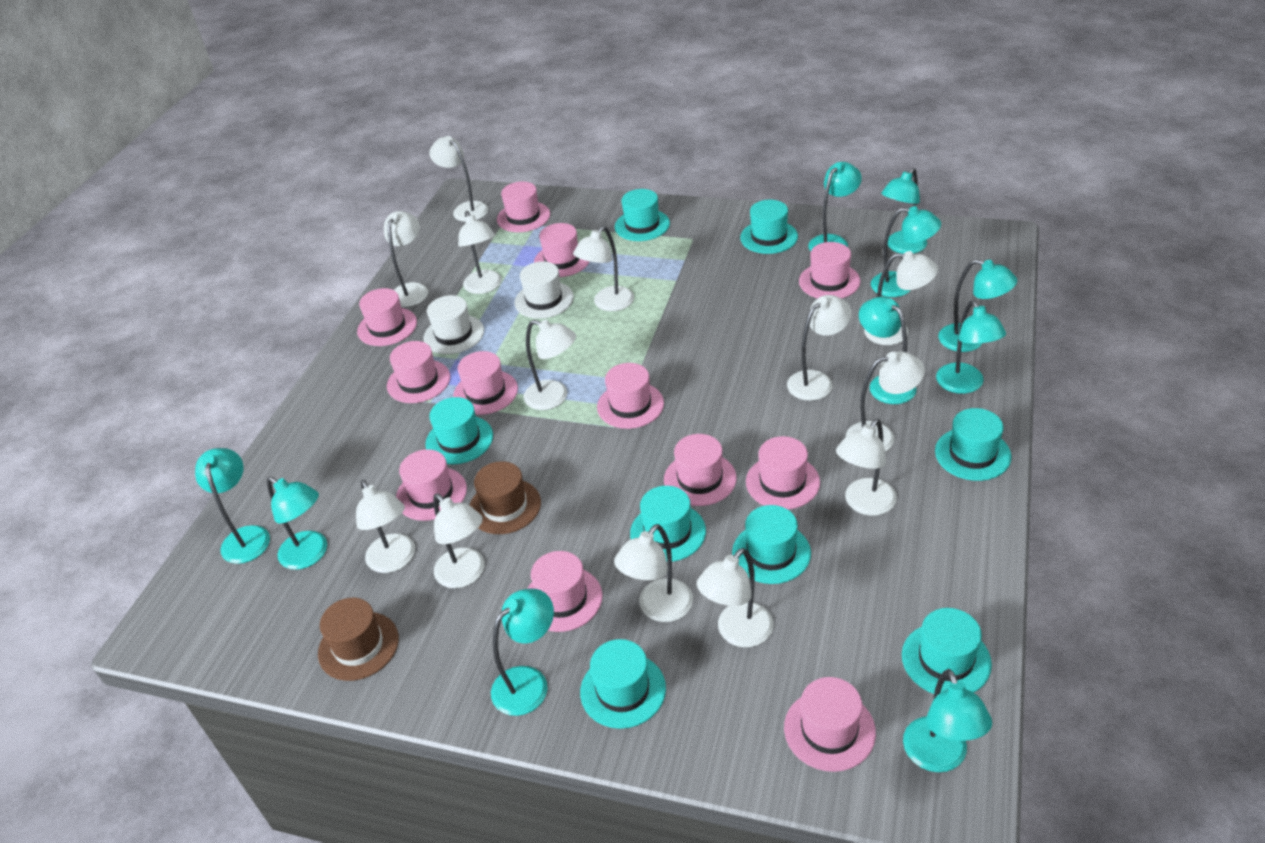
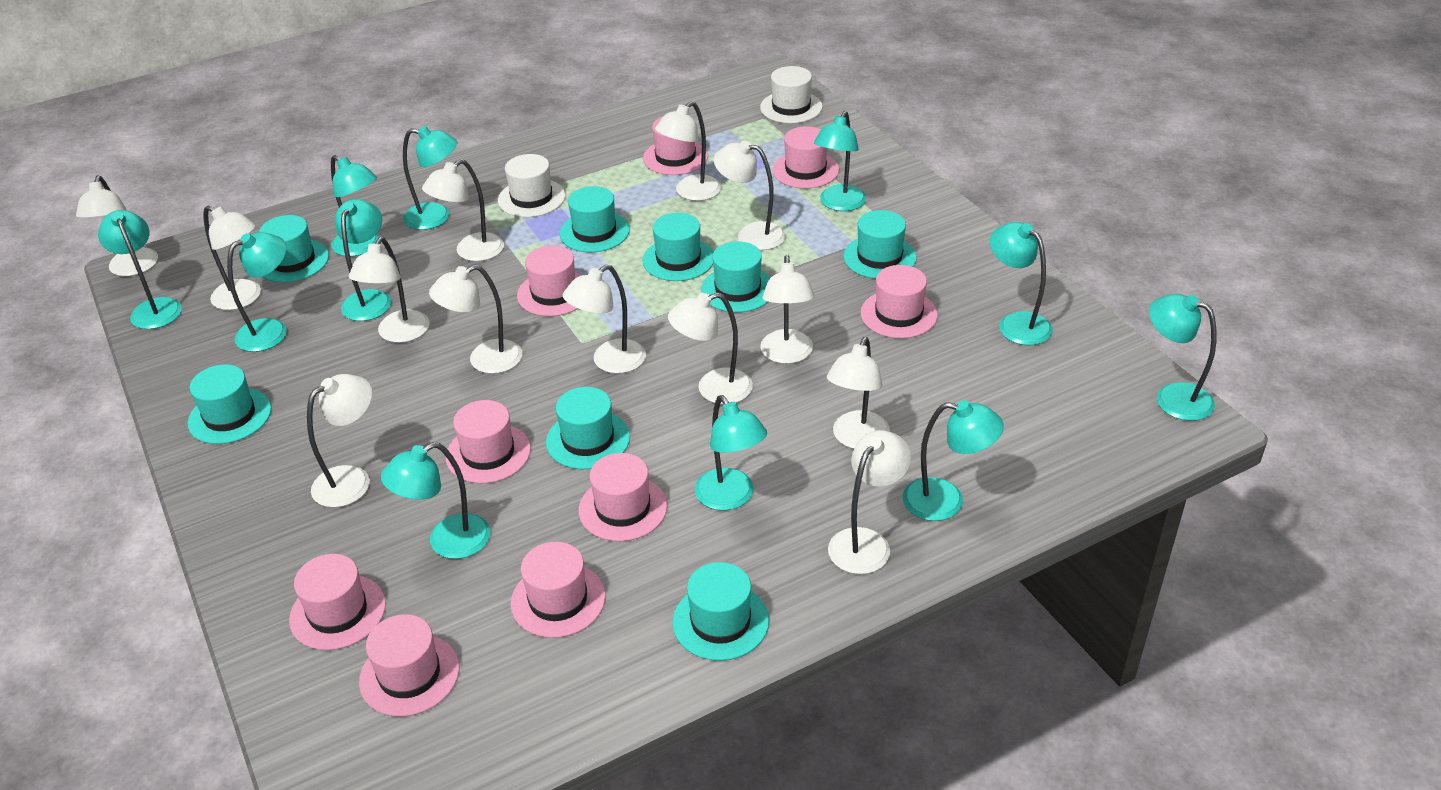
brown hat: 2 -> 0
pink hat: 12 -> 9
turquoise lamp: 10 -> 11

